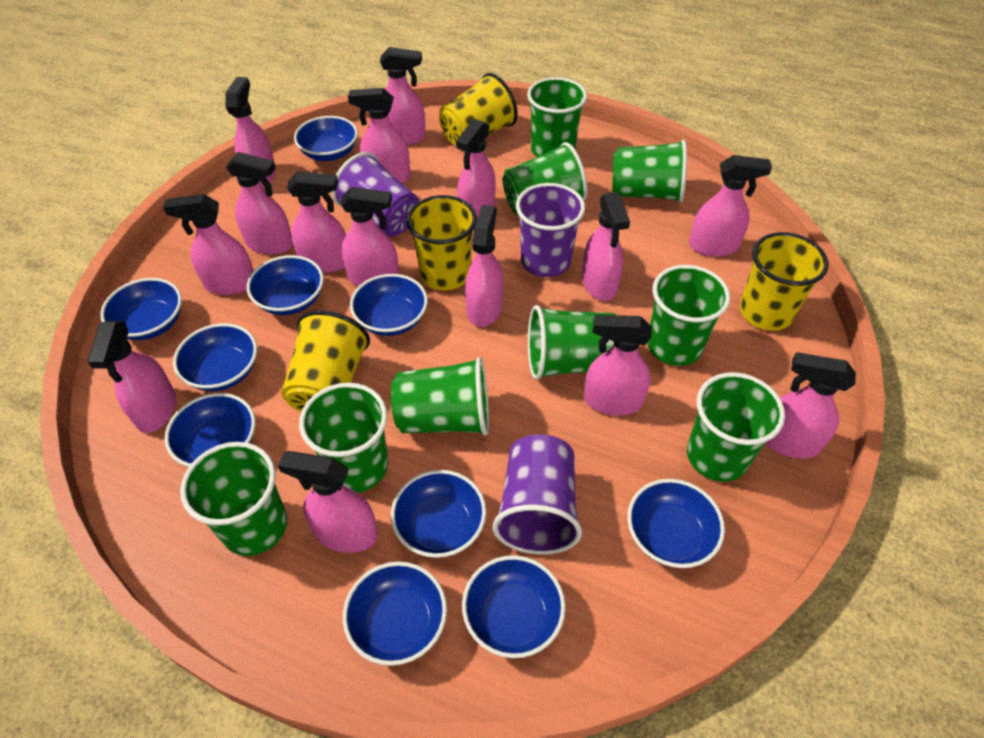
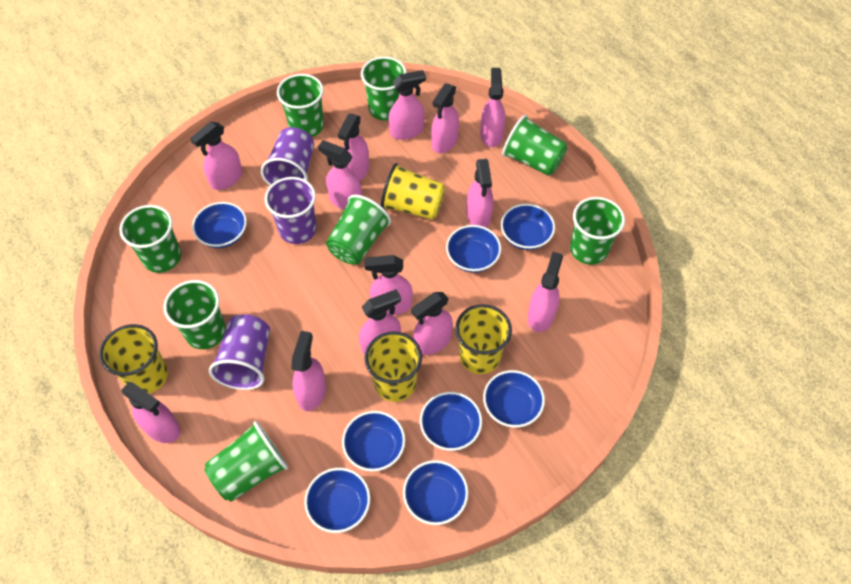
blue bowl: 10 -> 8
green cup: 9 -> 8
pink spray bottle: 15 -> 13

